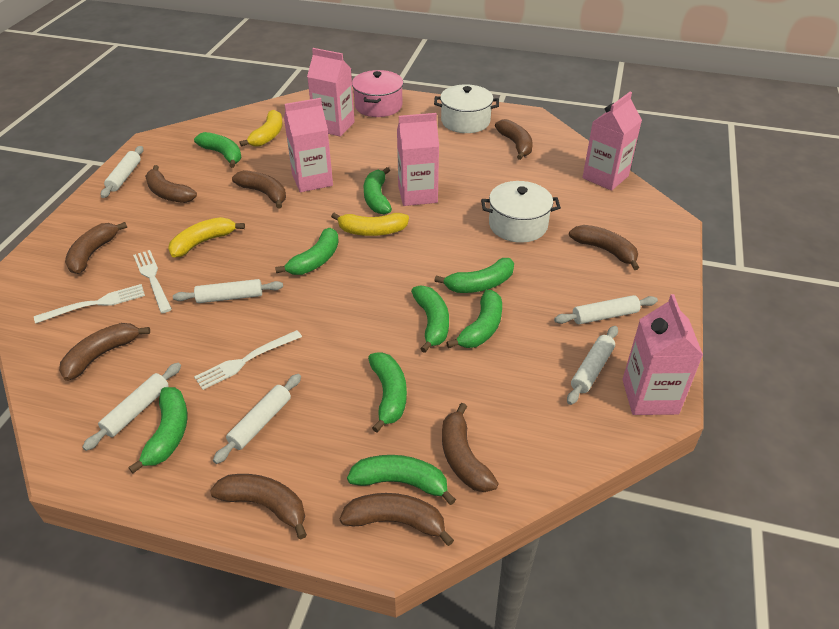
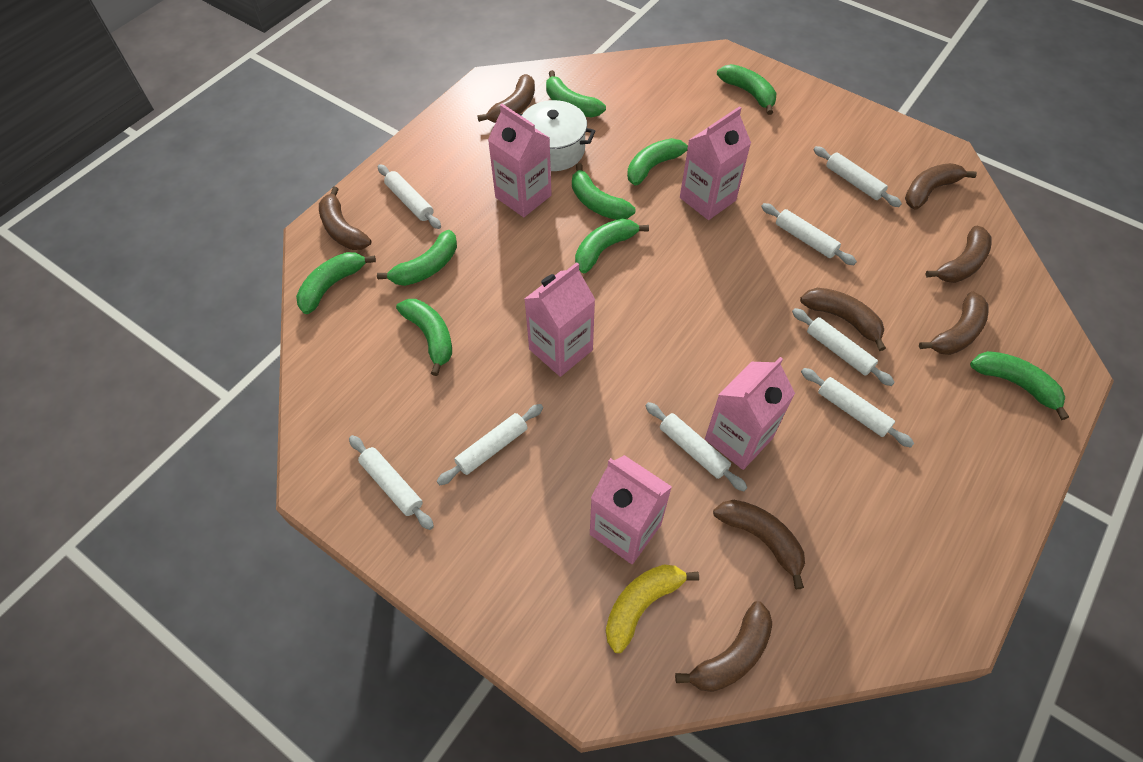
brown banana: 9 -> 8
pink pot: 1 -> 0
white fork: 3 -> 0
white pot: 2 -> 1
white rolling pin: 6 -> 8
yellow banana: 3 -> 1

